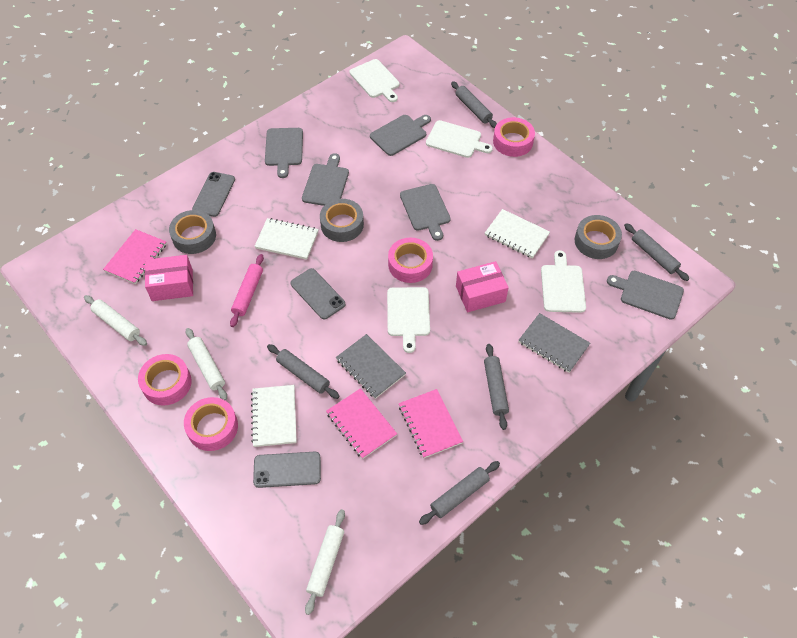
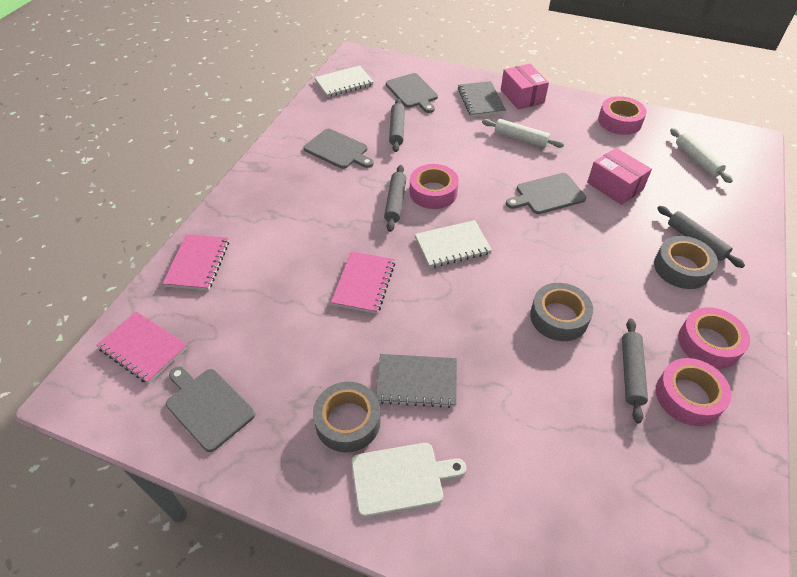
grey cutting board: 5 -> 4
grey phone: 3 -> 0
grey rolling pin: 5 -> 4
pink rolling pin: 1 -> 0
white cutting board: 4 -> 1
white notebook: 3 -> 2
white rolling pin: 3 -> 2

